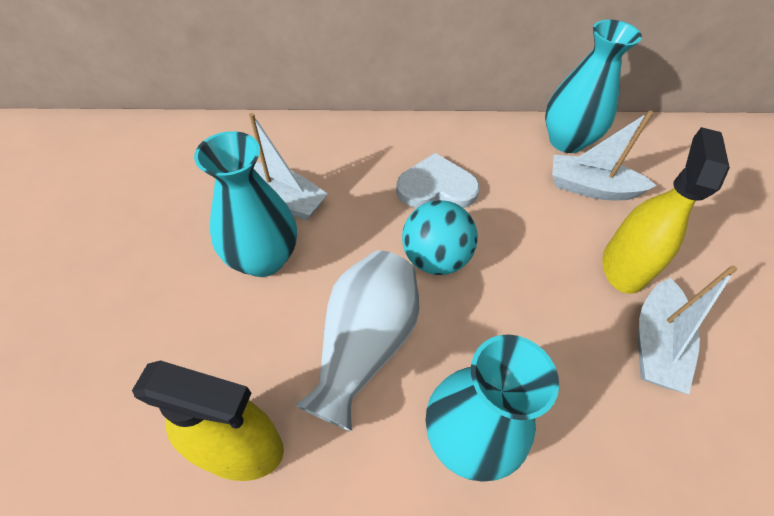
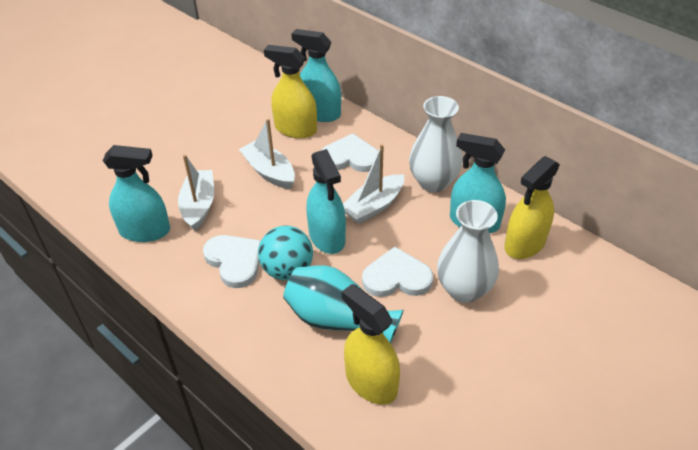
turquoise spray bottle: 0 -> 4
turquoise vase: 3 -> 1
white heart: 1 -> 3
white vase: 1 -> 2
yellow spray bottle: 2 -> 3

